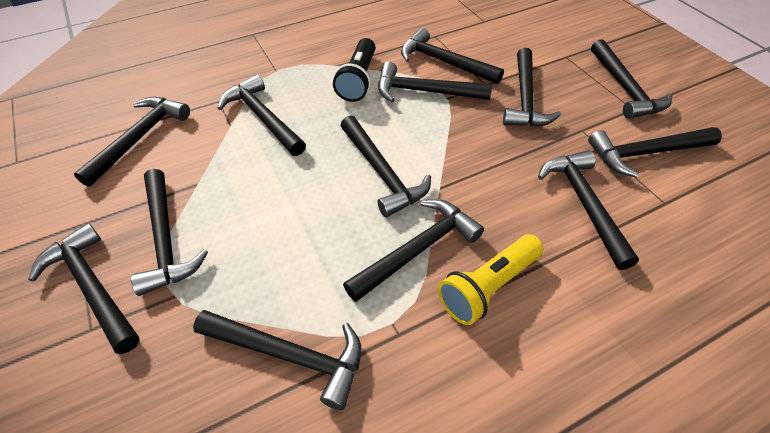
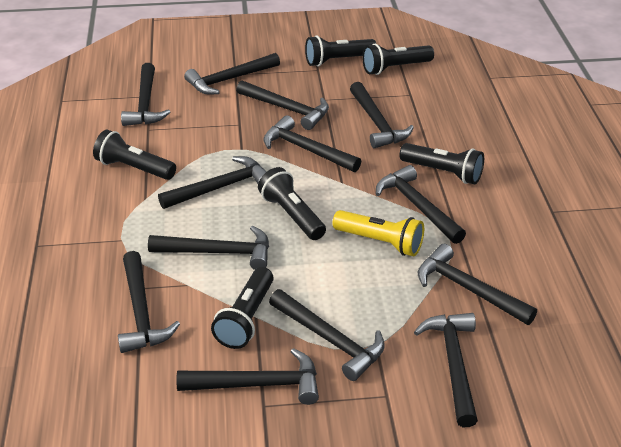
black flashlight: 1 -> 6

